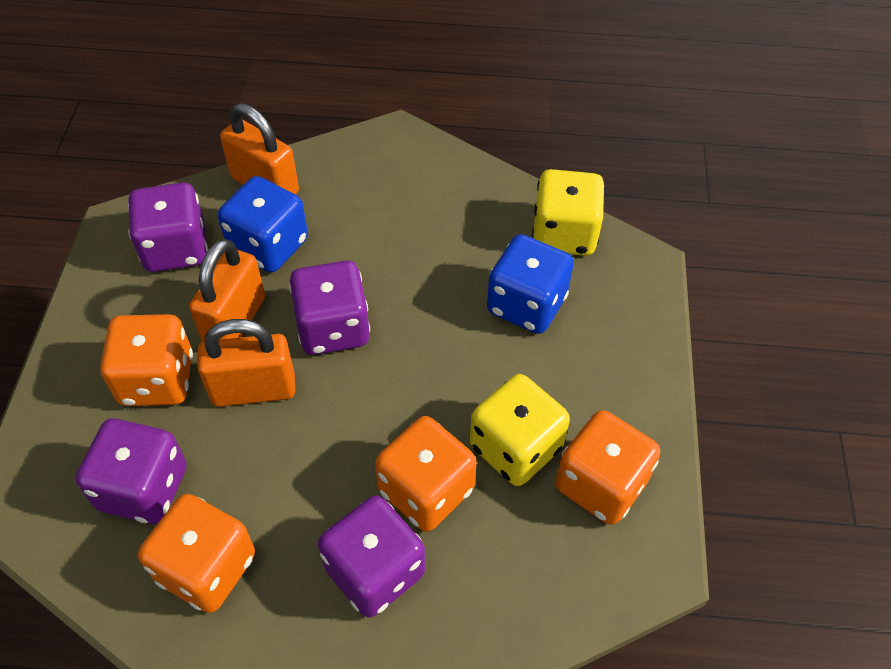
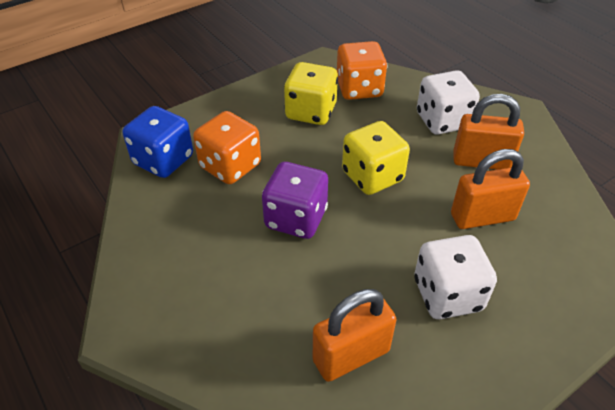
blue dice: 2 -> 1
orange dice: 4 -> 2
purple dice: 4 -> 1
white dice: 0 -> 2

